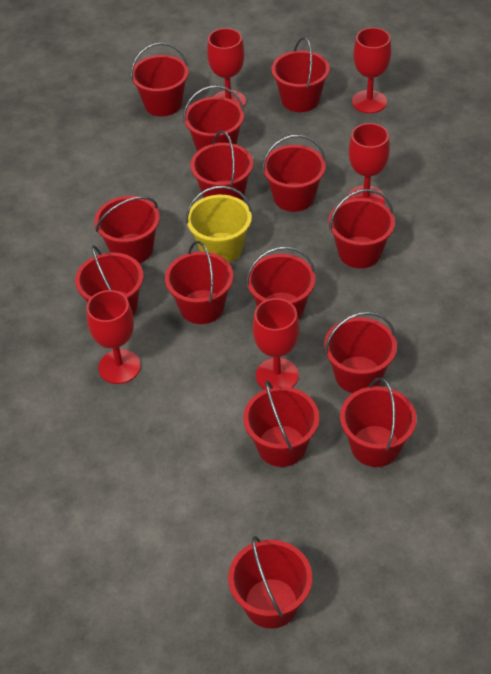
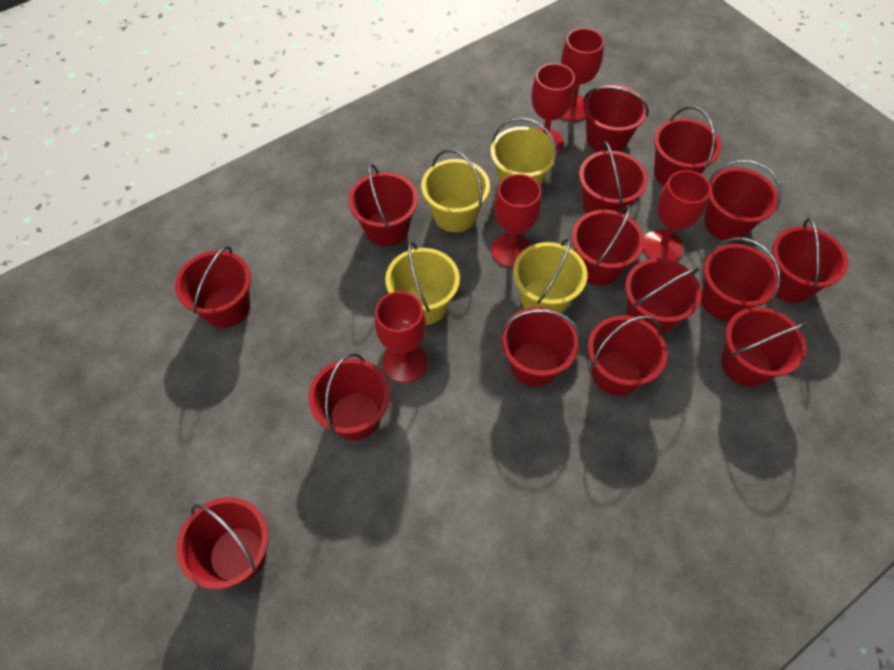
red bucket: 14 -> 15
yellow bucket: 1 -> 4

